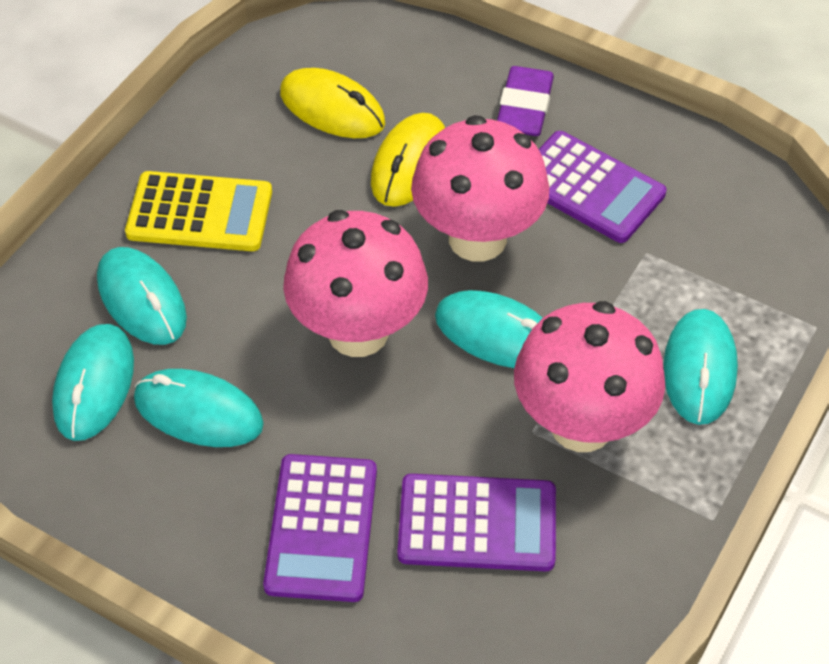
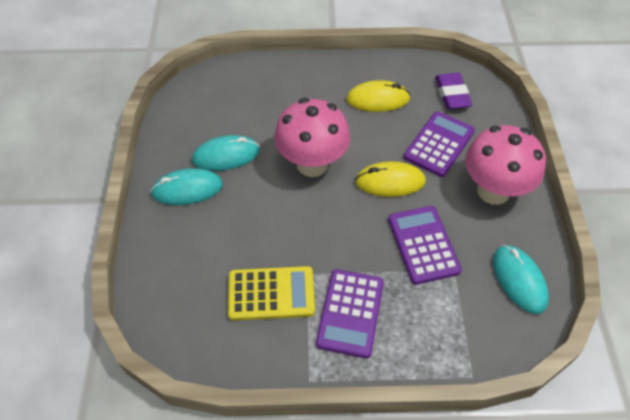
pink mushroom: 3 -> 2
turquoise mouse: 5 -> 3

